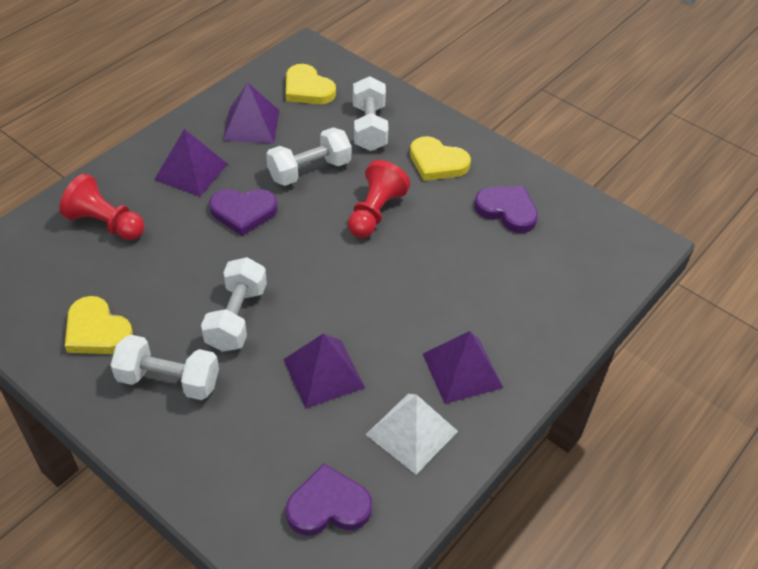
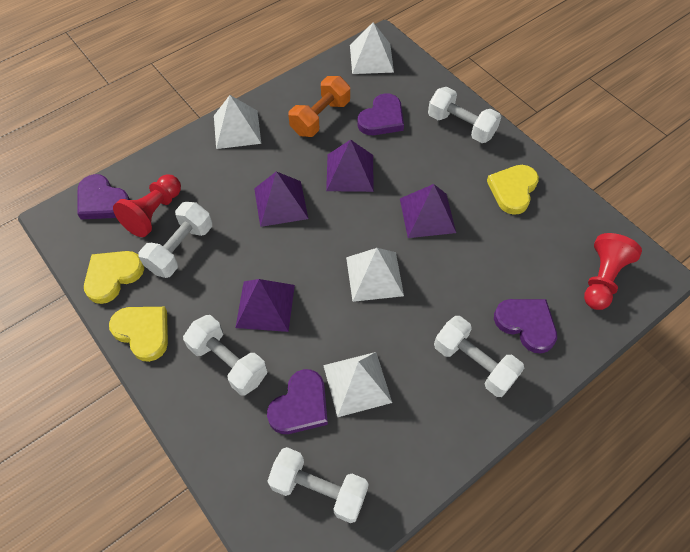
orange dumbbell: 0 -> 1
purple heart: 3 -> 4
white dumbbell: 4 -> 5
white pyramid: 1 -> 4

